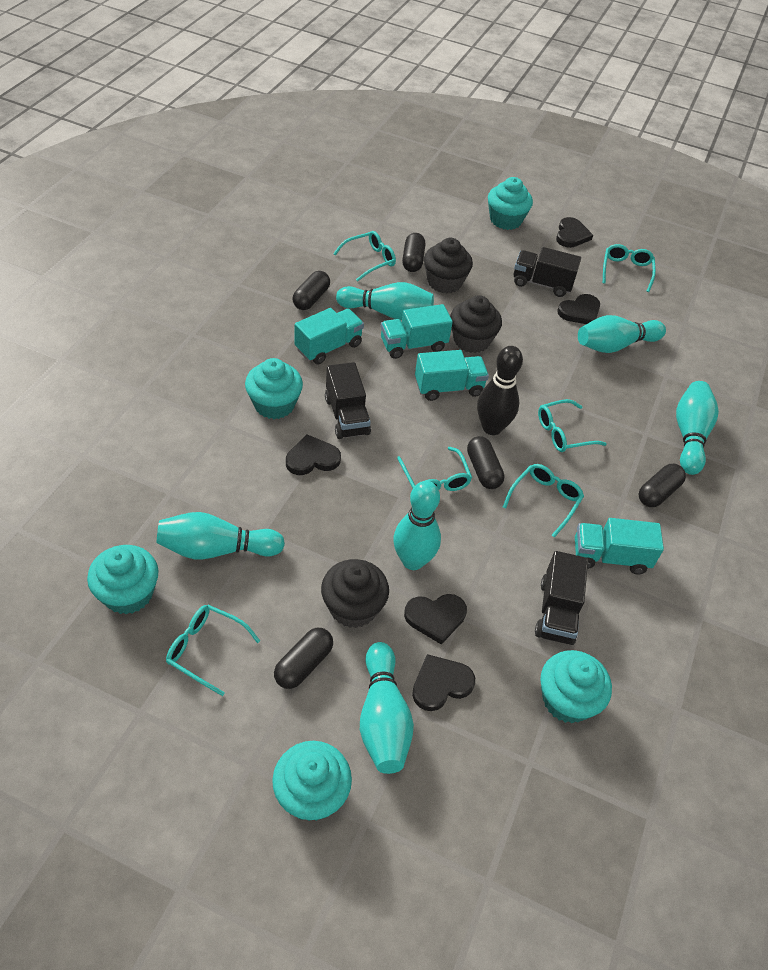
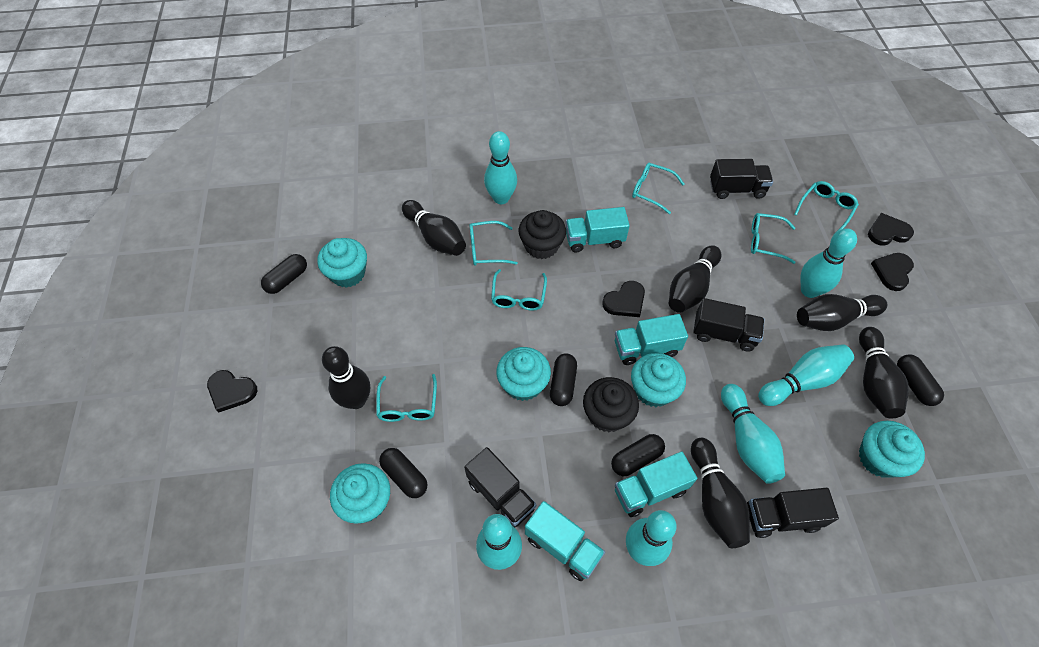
black bowling pin: 1 -> 6
black cupcake: 3 -> 2
black heart: 5 -> 4
black truck: 3 -> 4

